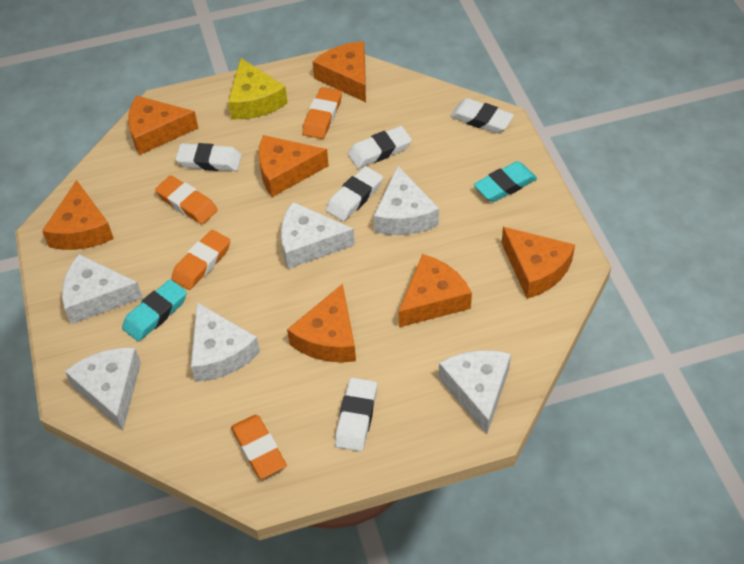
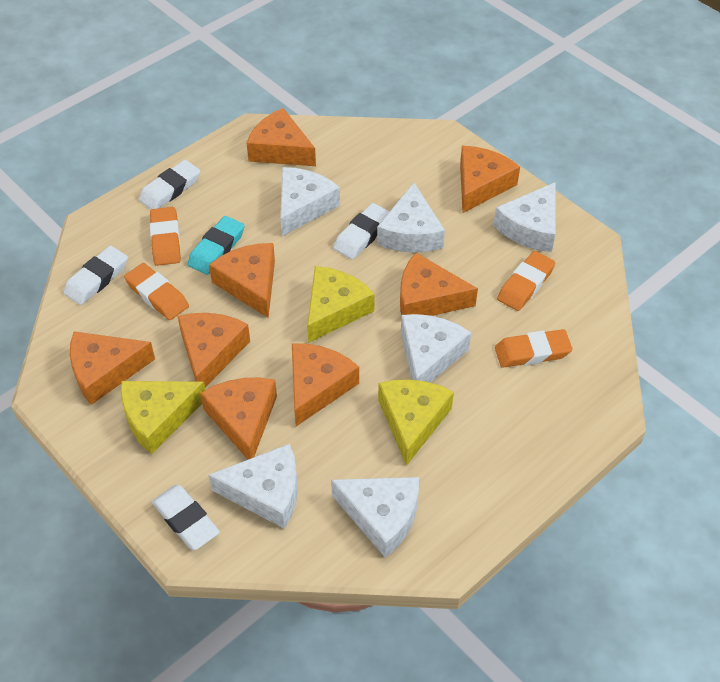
orange cheese: 7 -> 8
turquoise eraser: 2 -> 1
white eraser: 5 -> 4
yellow cheese: 1 -> 3

